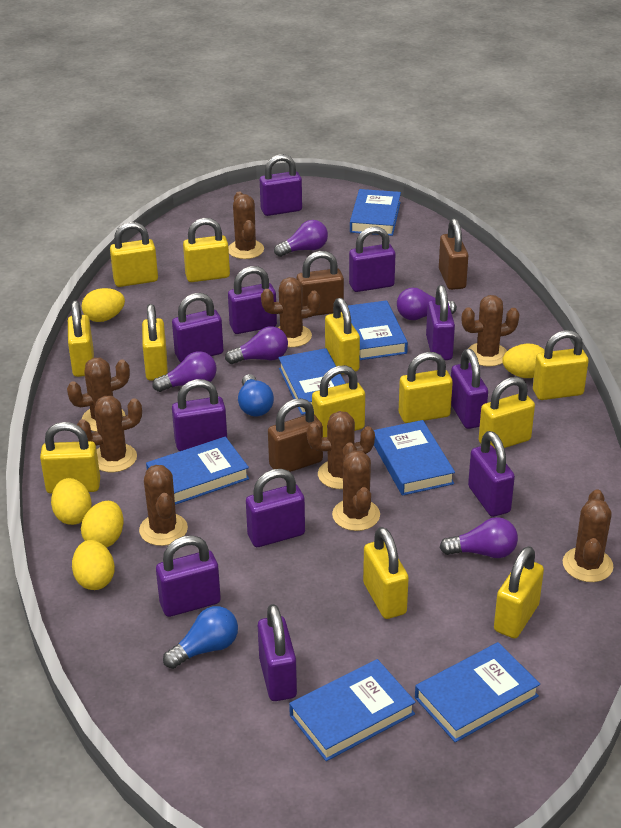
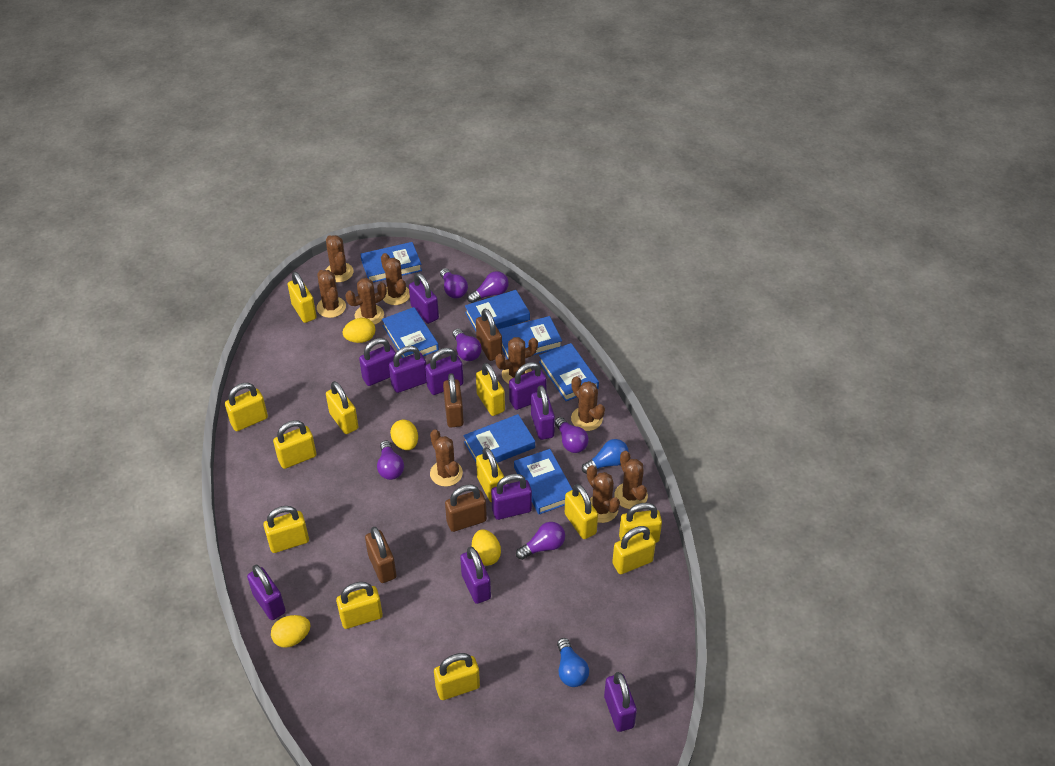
brown padlock: 3 -> 4
purple light bulb: 5 -> 6
purple padlock: 11 -> 10
yellow egg: 5 -> 4

